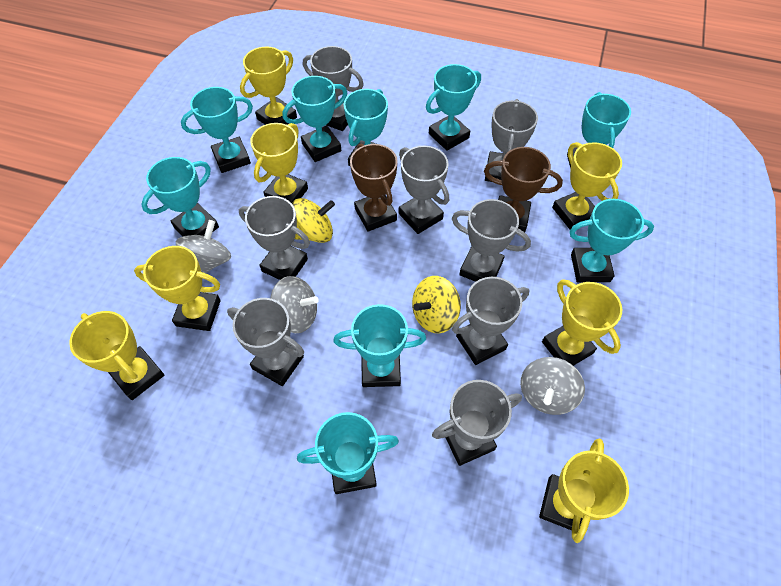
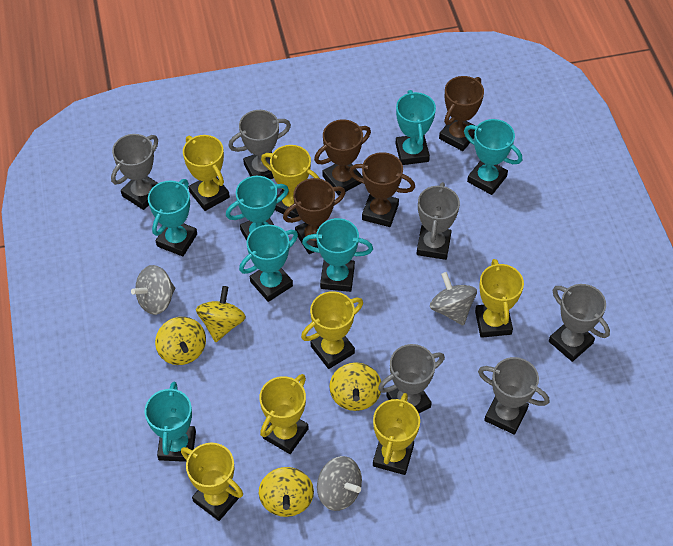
brown trophy: 2 -> 4
grey trophy: 8 -> 6
turquoise trophy: 9 -> 7
yellow spinning top: 2 -> 4

